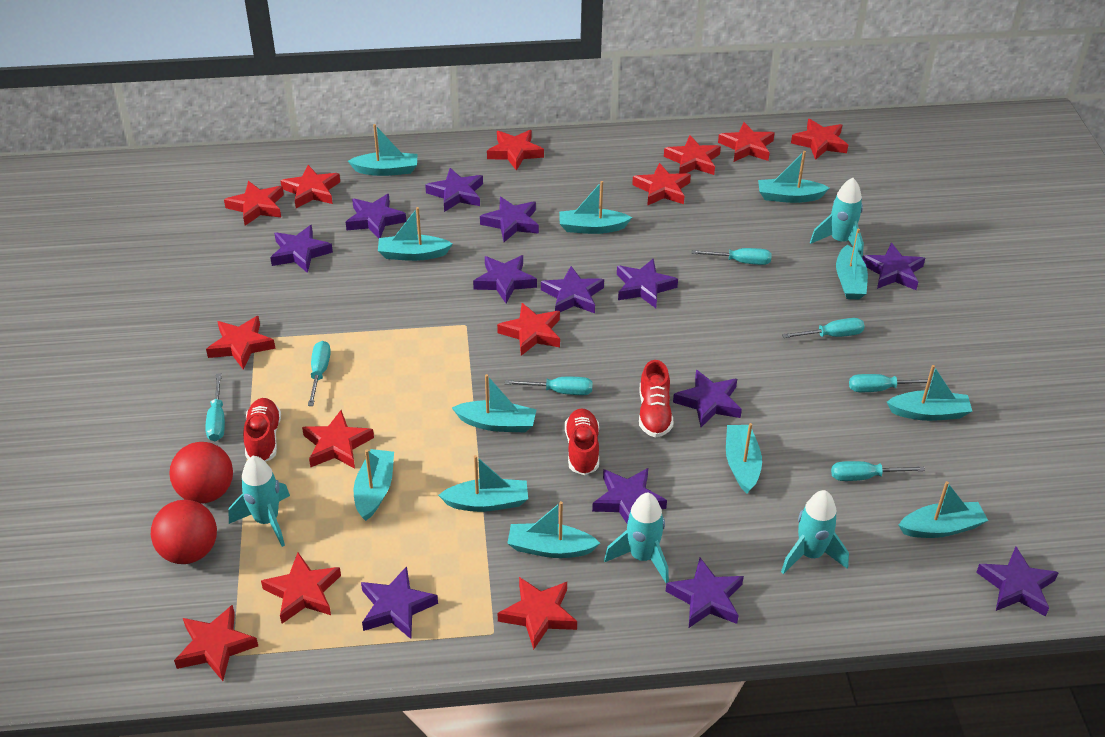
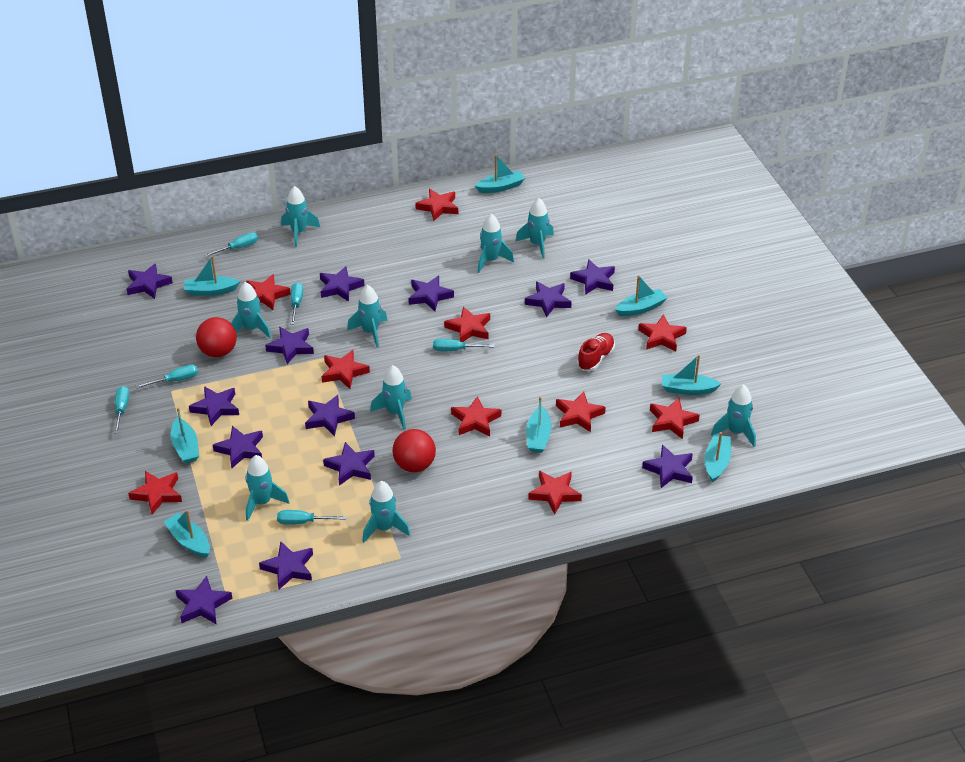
red shoe: 3 -> 1
red star: 13 -> 10
turquoise boat: 12 -> 8
turquoise rocket: 4 -> 9
turquoise screwdriver: 7 -> 6

